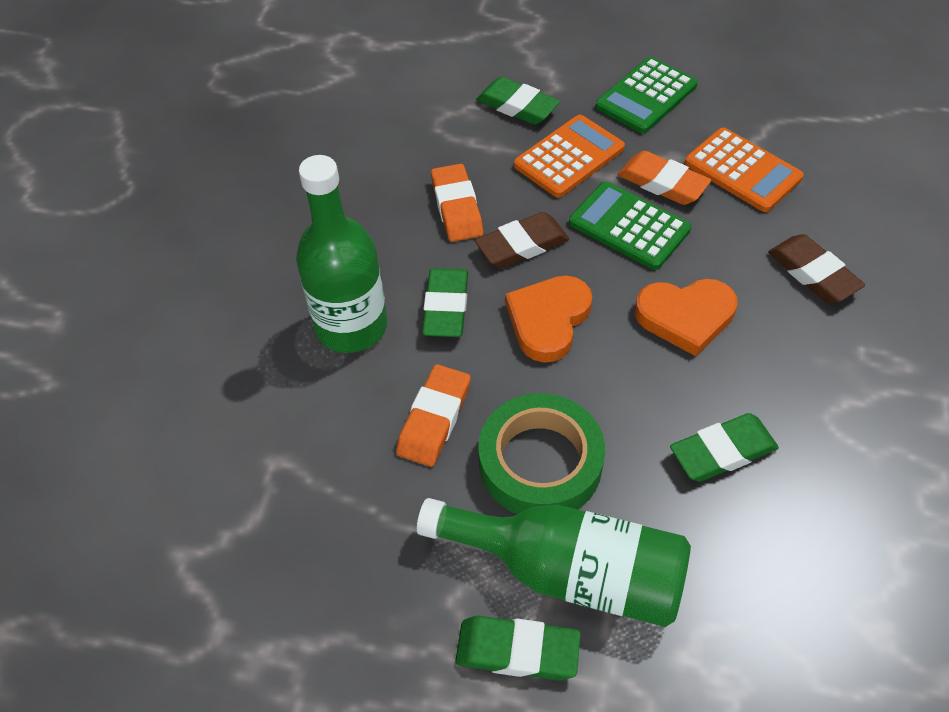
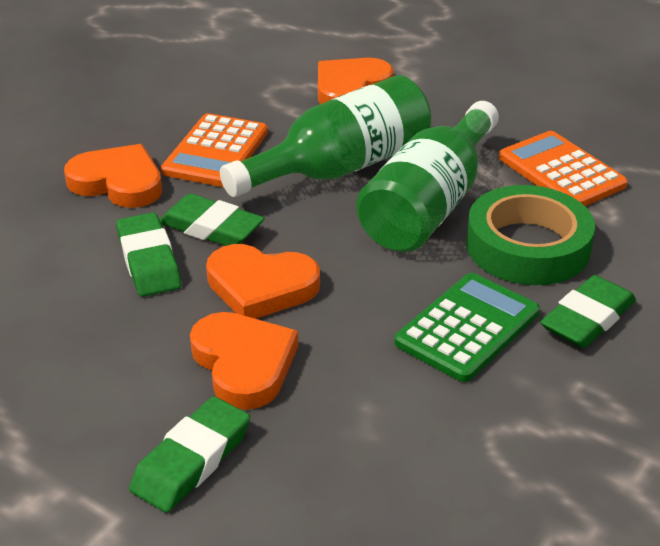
brown eraser: 2 -> 0
green calculator: 2 -> 1
orange eraser: 3 -> 0
orange heart: 2 -> 4

